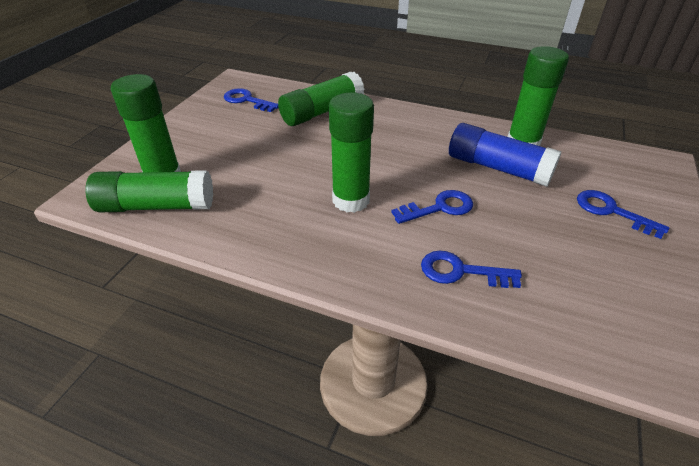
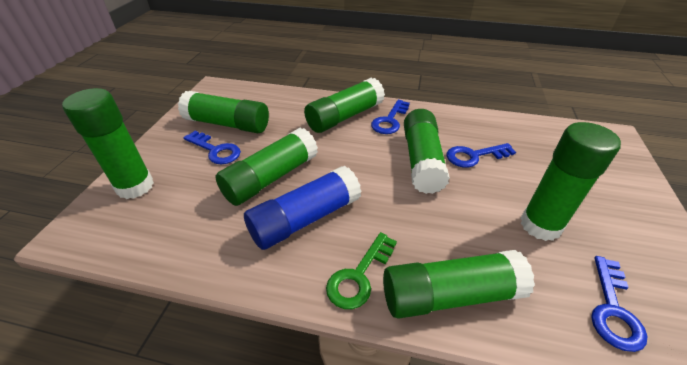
green glue stick: 5 -> 7
green key: 0 -> 1

